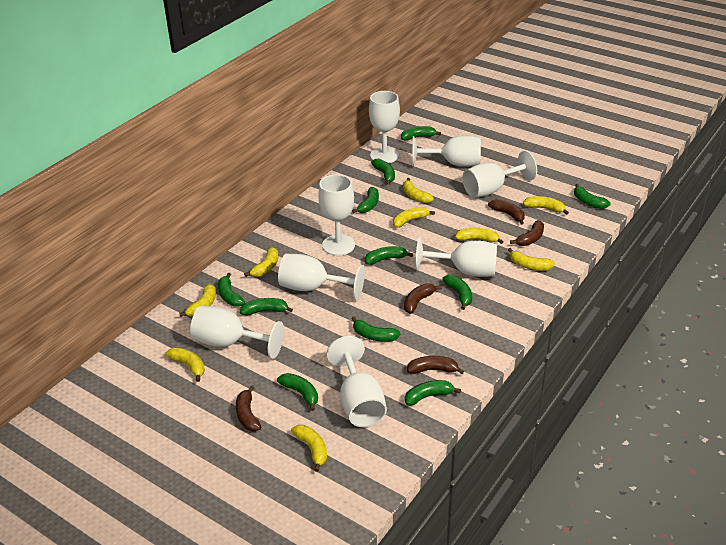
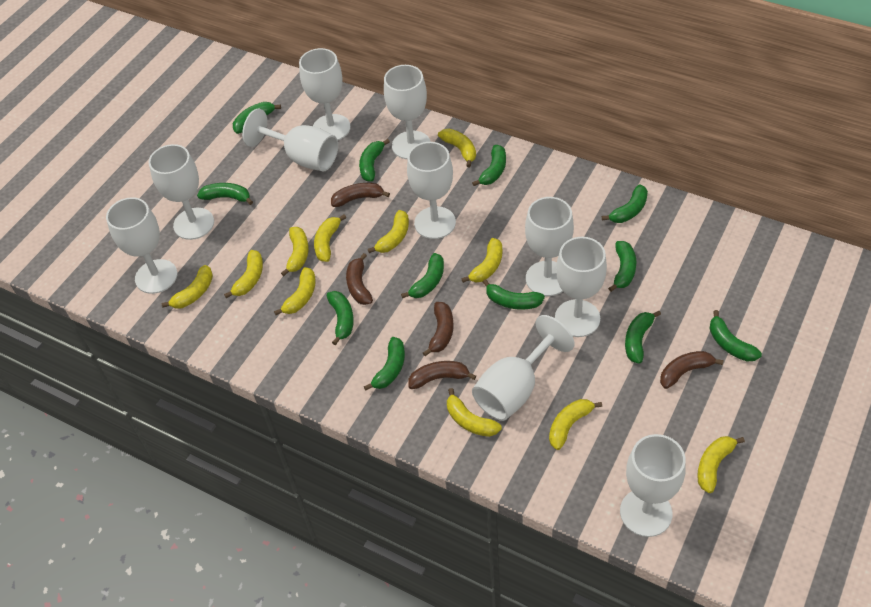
green banana: 11 -> 12
white goblet: 8 -> 10
yellow banana: 9 -> 11

